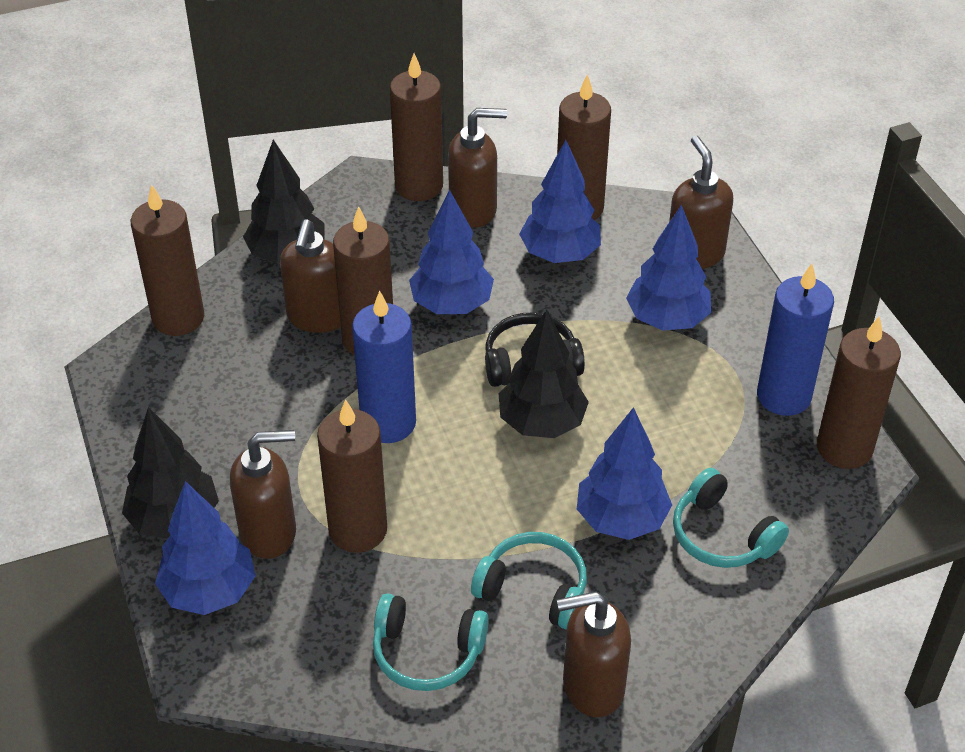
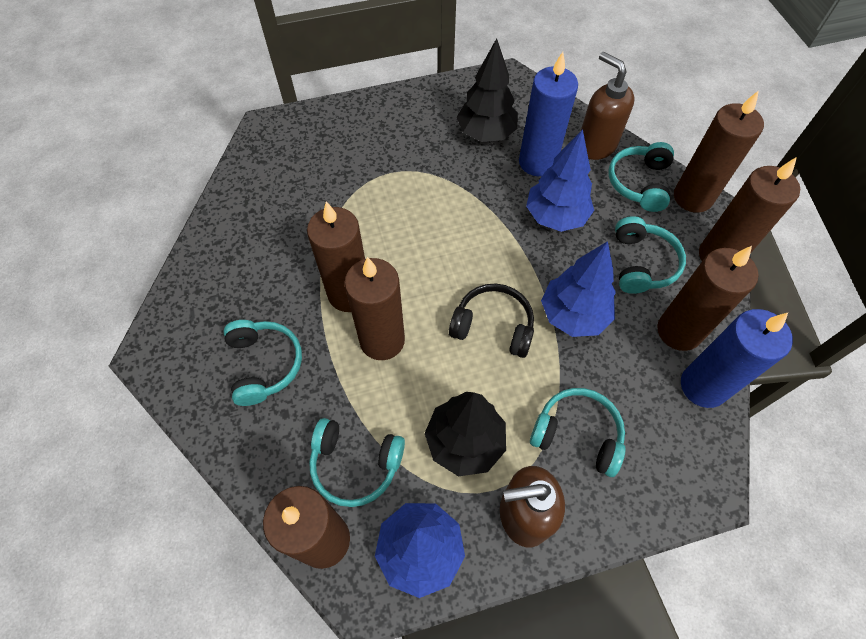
black tree: 3 -> 2
blue tree: 5 -> 3
brown soap dispenser: 5 -> 2
turquoise headphones: 3 -> 5

